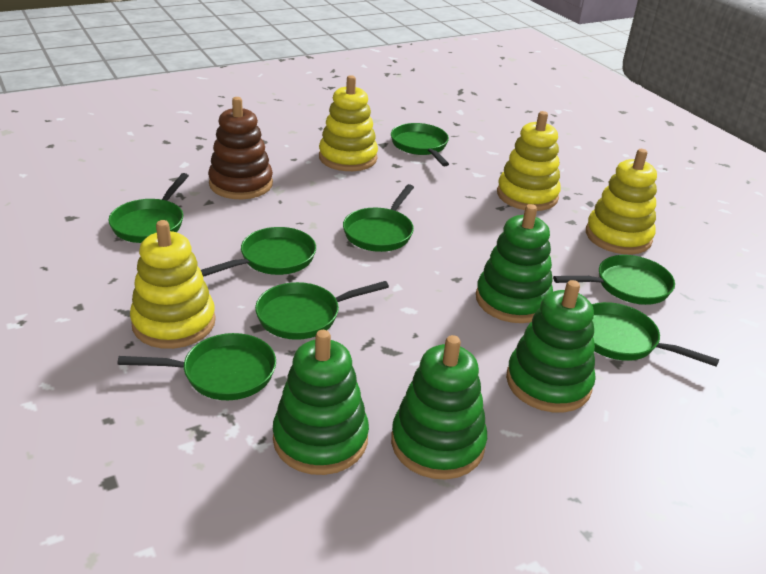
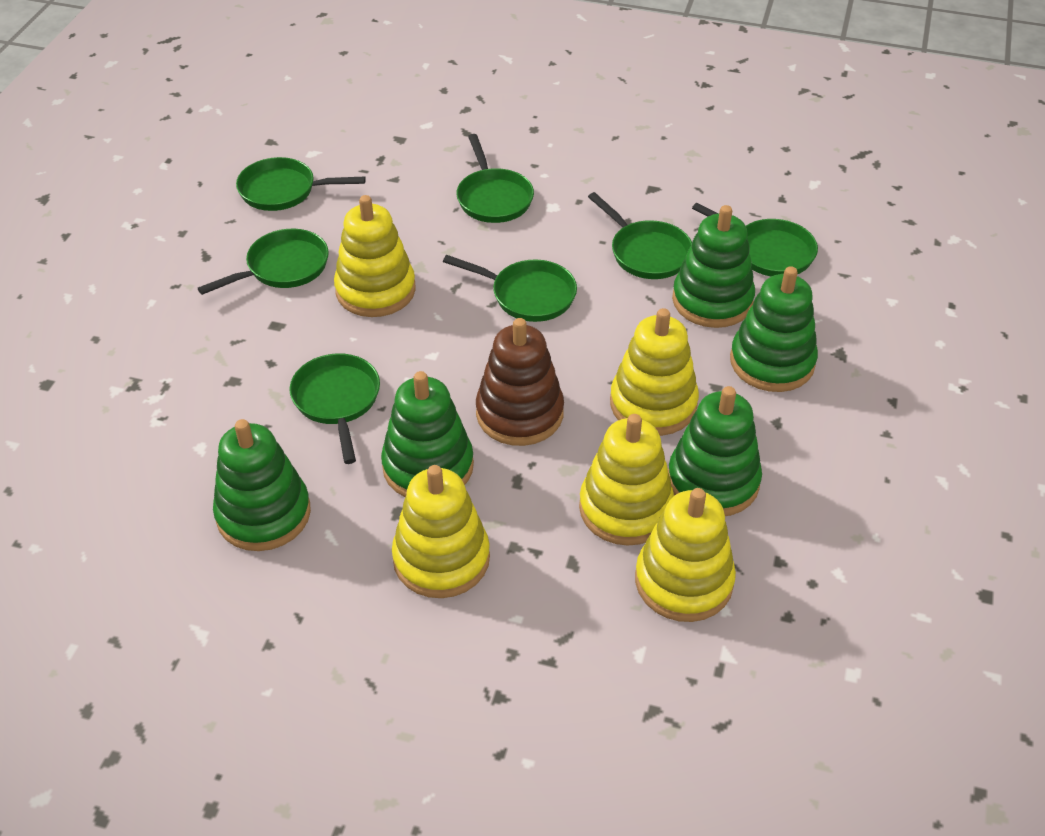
green pan: 8 -> 7
green stacking toy: 4 -> 5
yellow stacking toy: 4 -> 5

